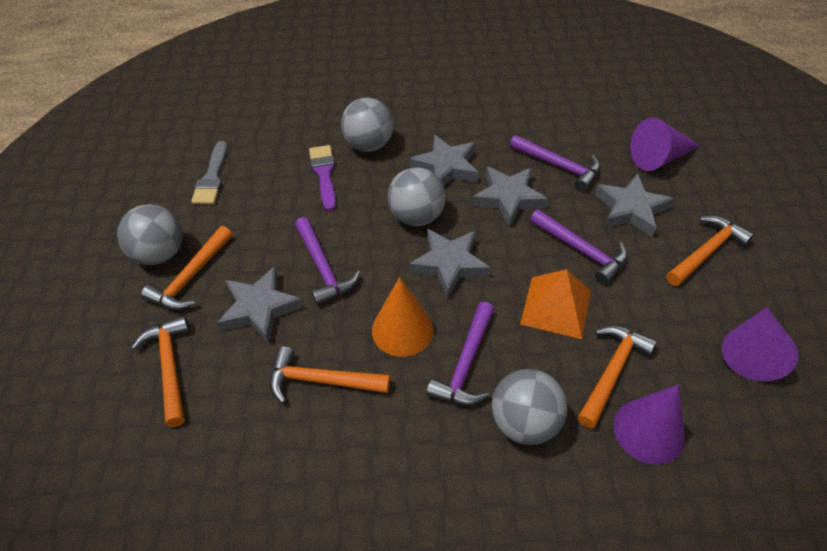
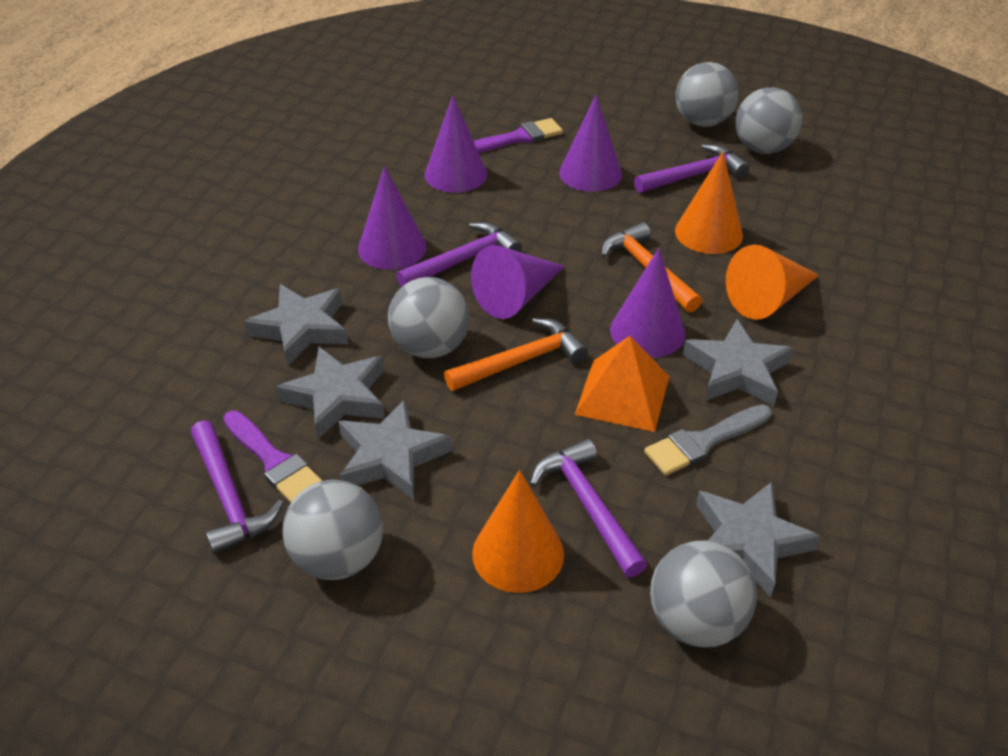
grey ball: 4 -> 5
orange cone: 1 -> 3
orange hammer: 5 -> 2
purple brush: 1 -> 2
purple cone: 3 -> 5

